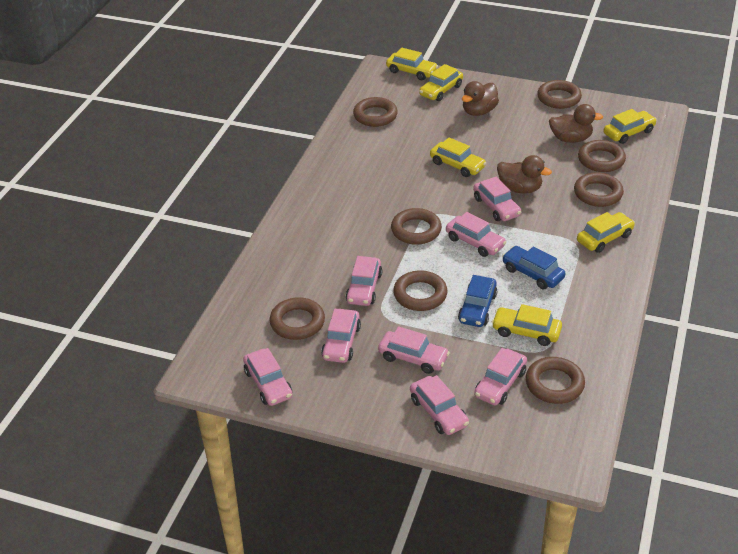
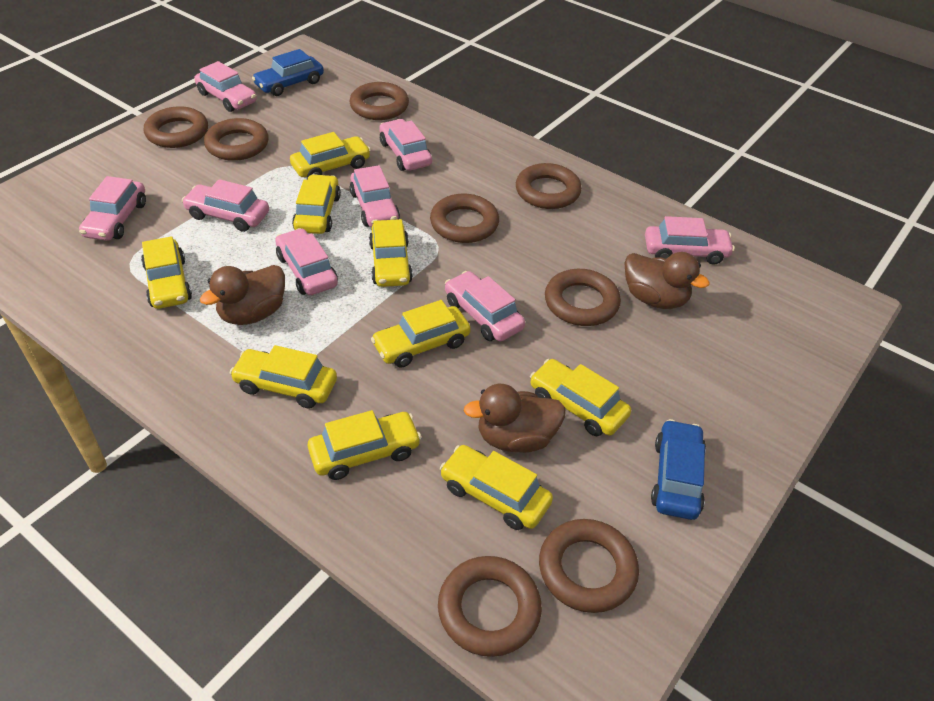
yellow car: 6 -> 9

